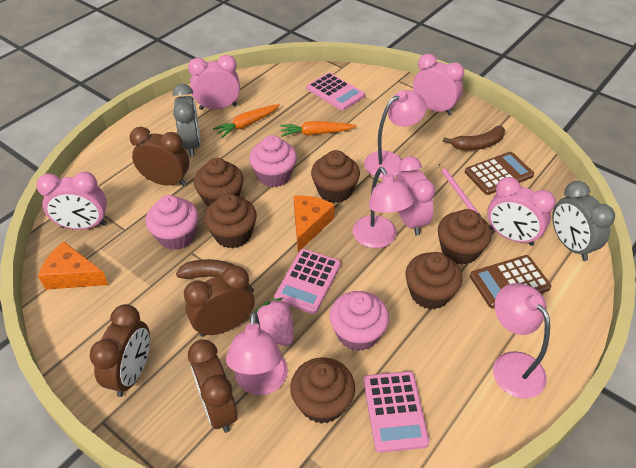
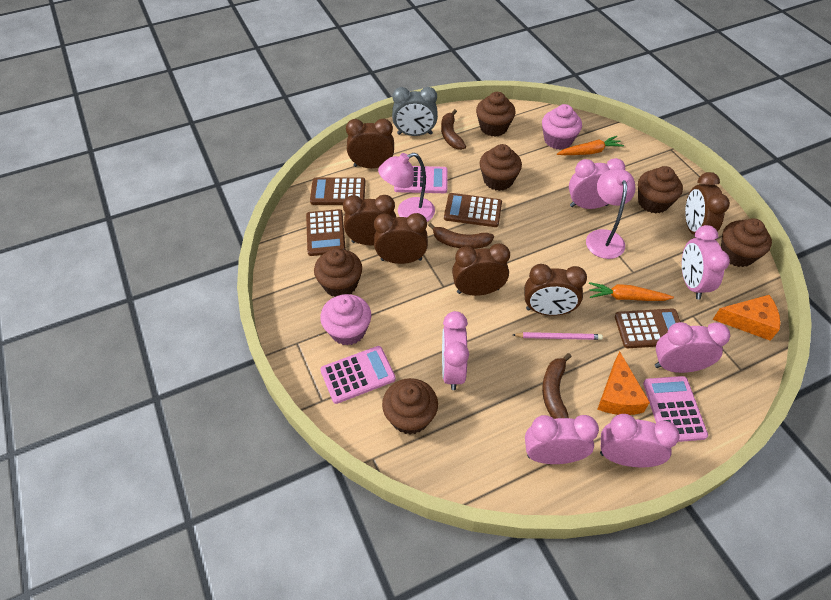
brown banana: 2 -> 3
brown calculator: 2 -> 4
brown clock: 4 -> 6
grey clock: 2 -> 1
pink clock: 5 -> 6
pink cupcake: 3 -> 2
pink lamp: 4 -> 2
pink strawberry: 1 -> 0

